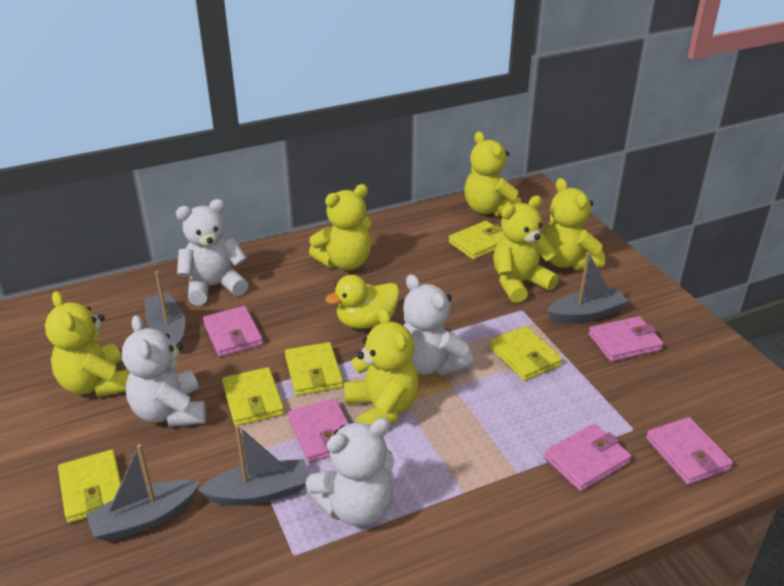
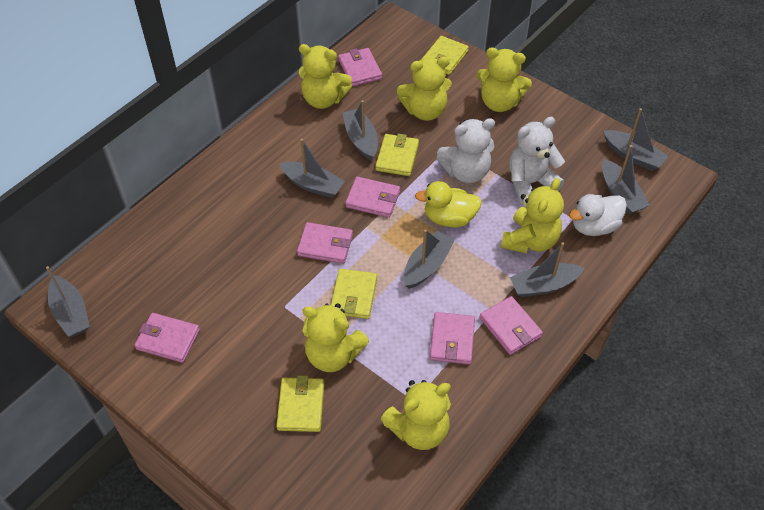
grey boat: 4 -> 7
pink wallet: 5 -> 6
white duck: 0 -> 1
white teddy bear: 4 -> 2
yellow wallet: 5 -> 4

